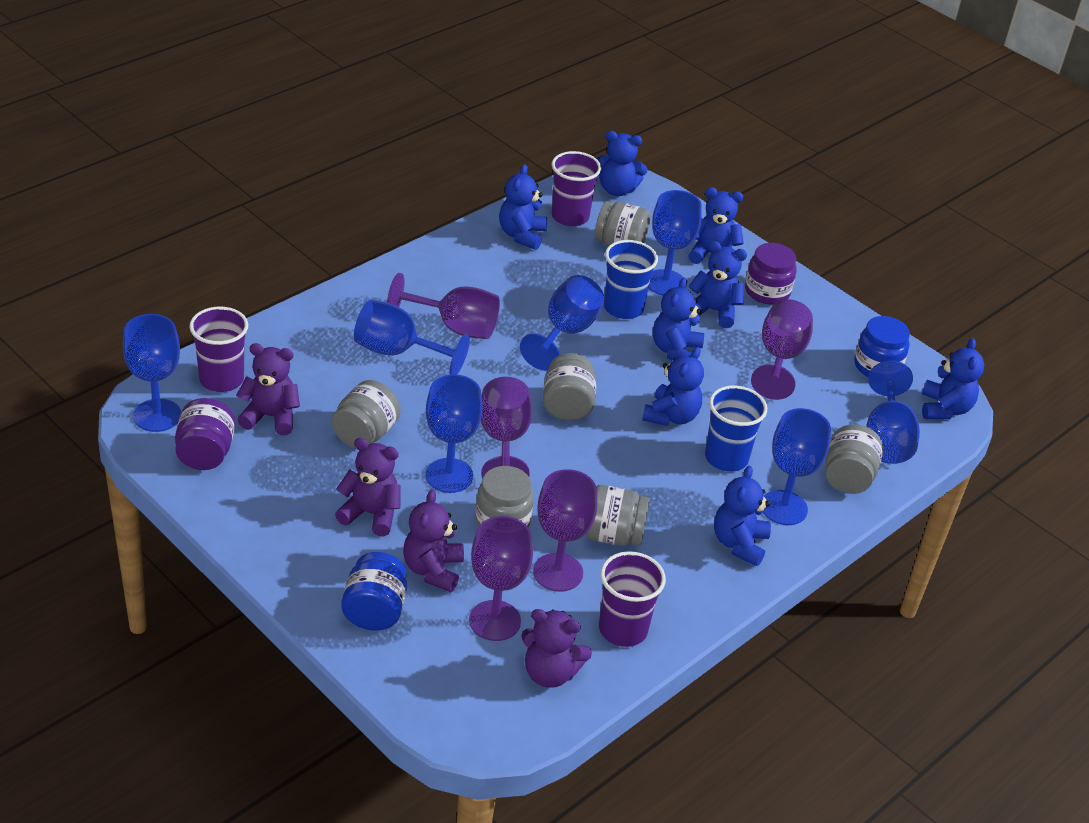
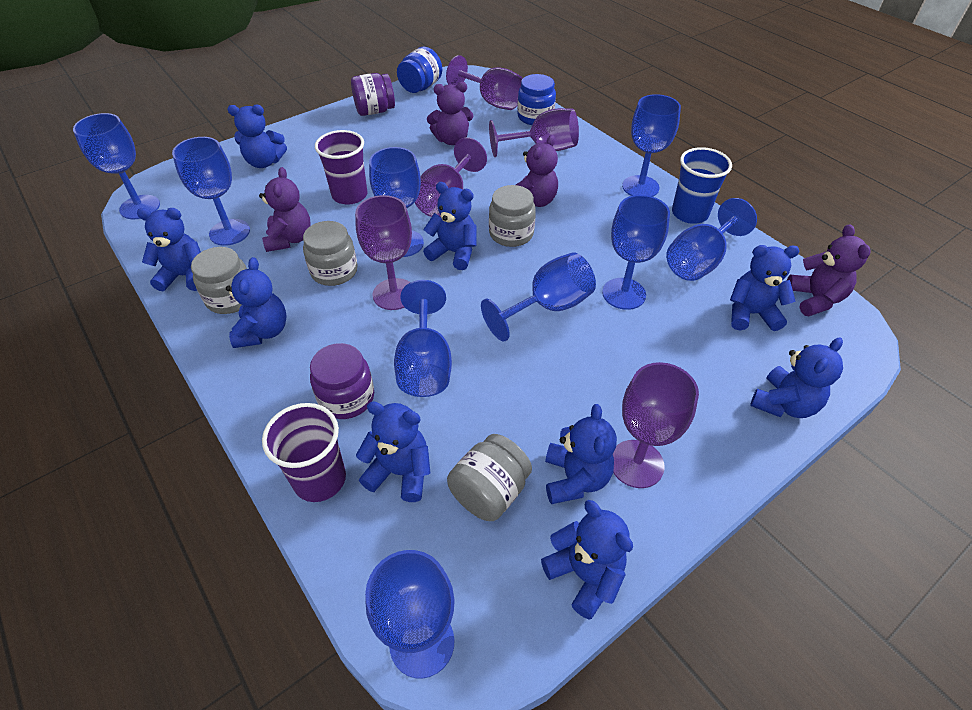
blue cup: 2 -> 1
blue goblet: 7 -> 9
blue teddy bear: 8 -> 9
grey jar: 6 -> 4
purple cup: 3 -> 2

